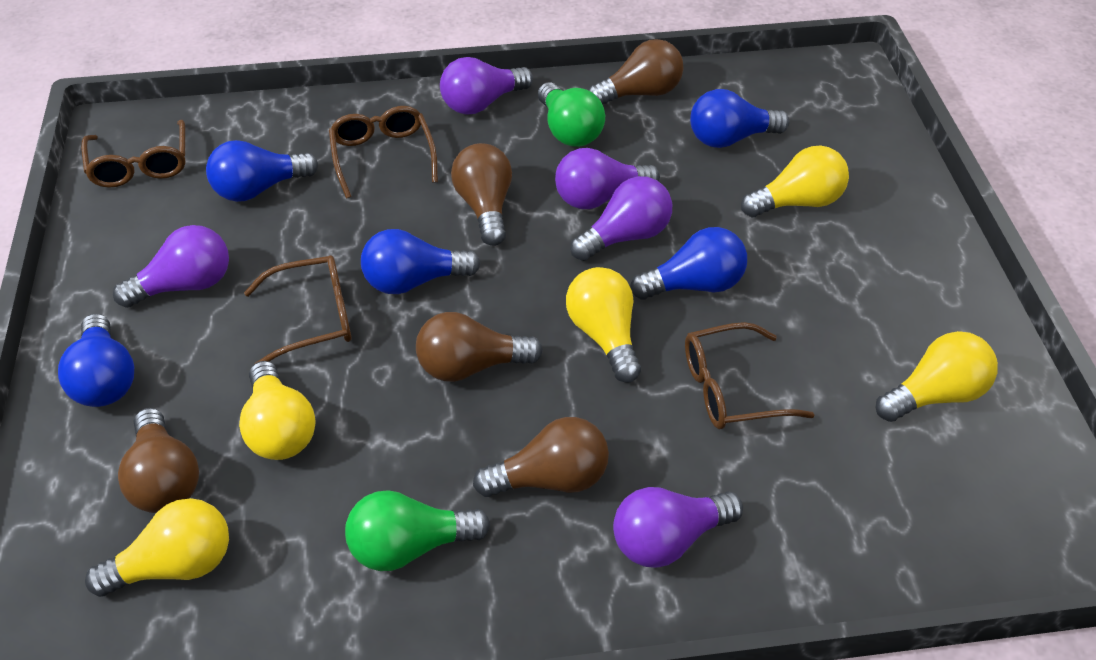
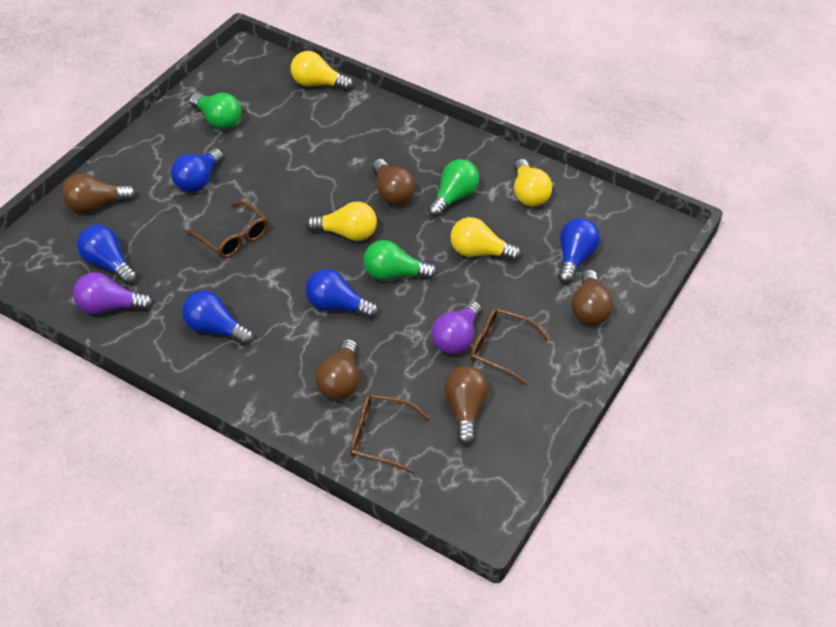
brown glasses: 4 -> 3
green light bulb: 2 -> 3
purple light bulb: 5 -> 2
yellow light bulb: 5 -> 4

